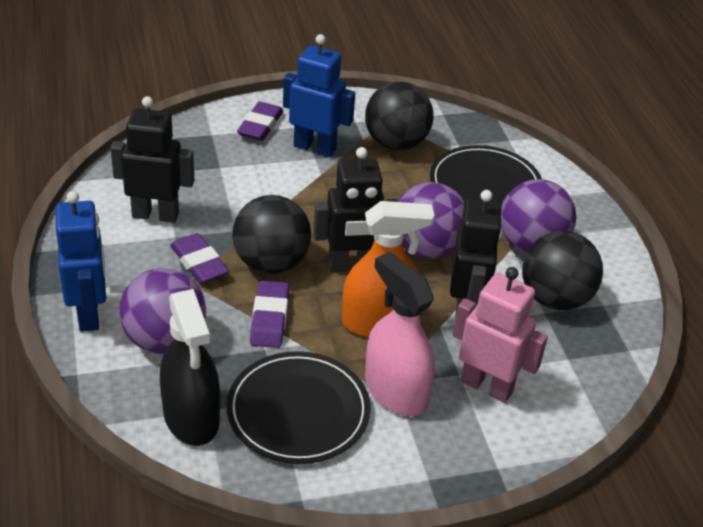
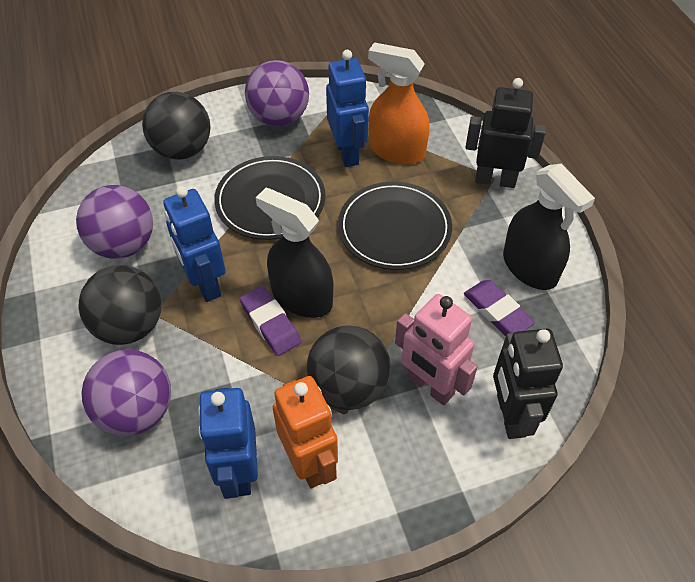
black robot: 3 -> 2
black spray bottle: 1 -> 2
blue robot: 2 -> 3
orange robot: 0 -> 1
pink spray bottle: 1 -> 0
purple eraser: 3 -> 2

